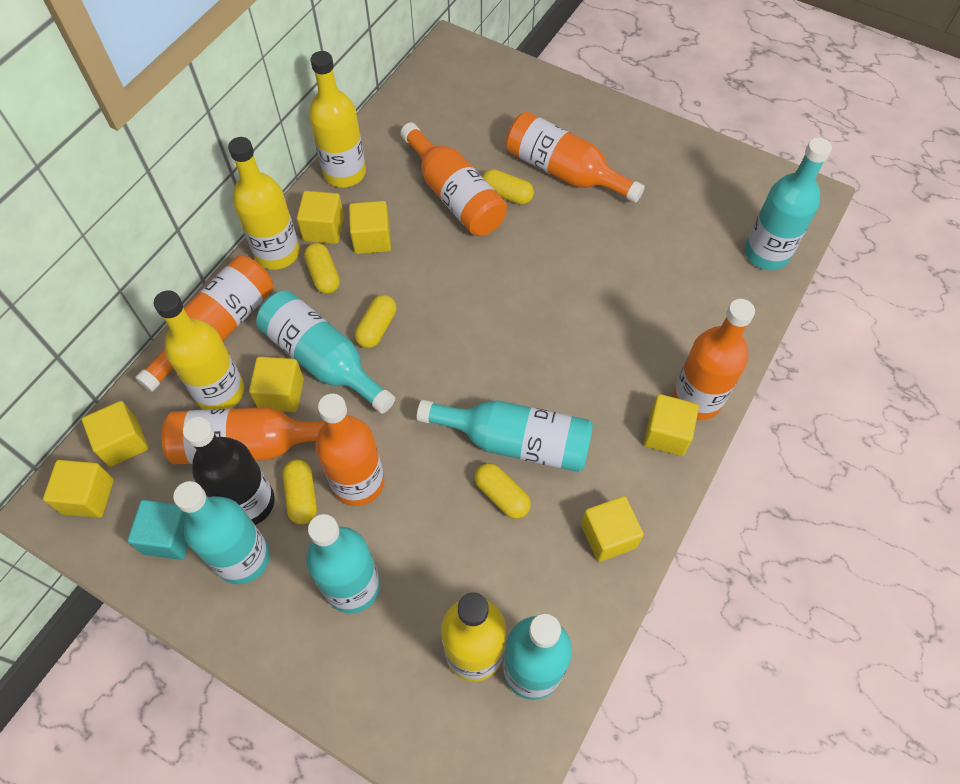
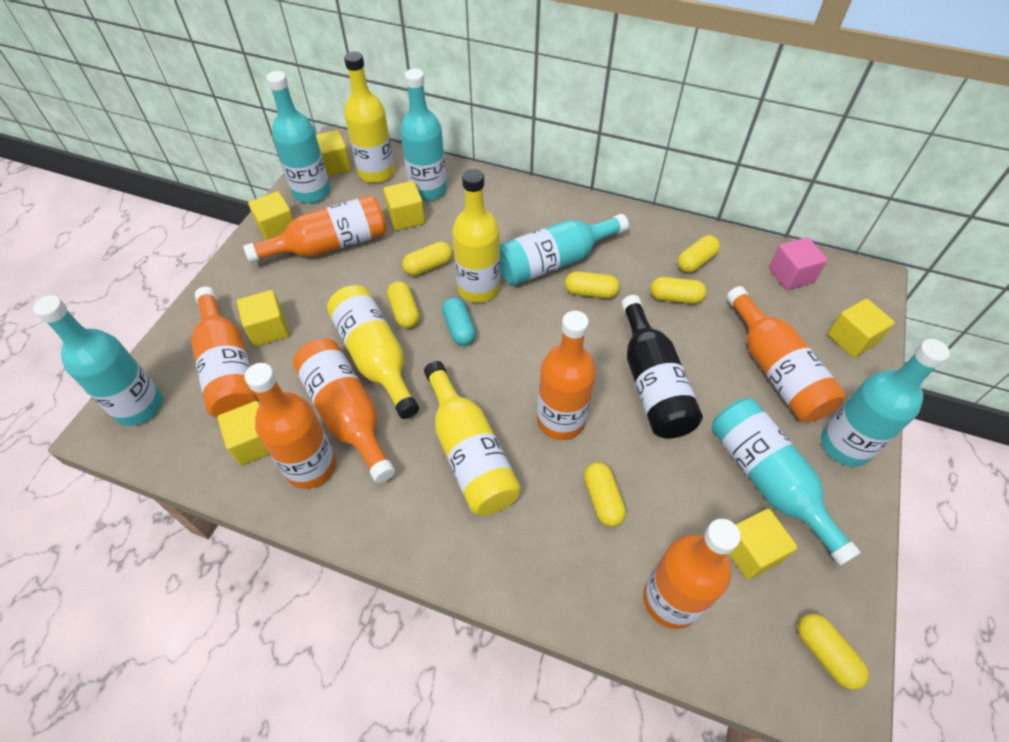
orange bottle: 6 -> 7
pink cube: 0 -> 1
turquoise capsule: 0 -> 1
turquoise cube: 1 -> 0
yellow capsule: 5 -> 7

